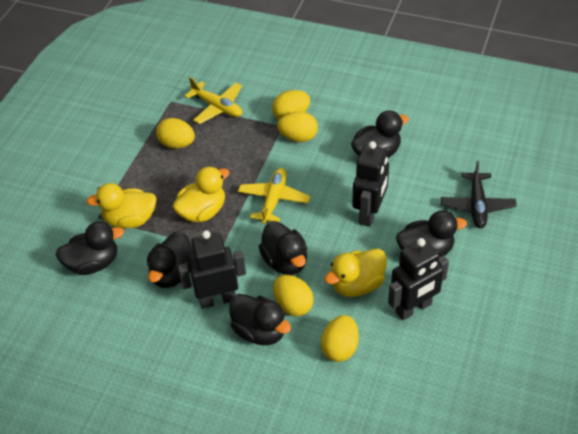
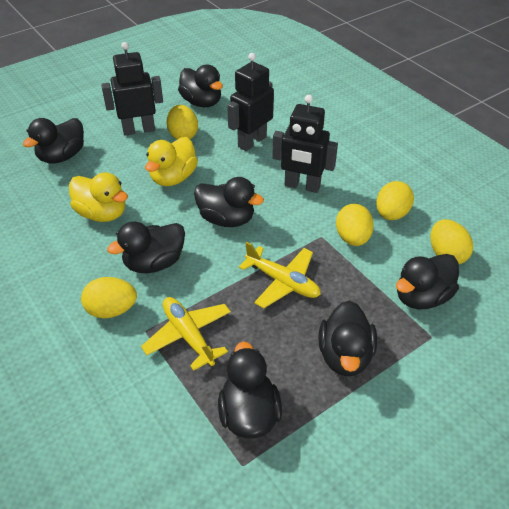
black duck: 6 -> 7
black plane: 1 -> 0
yellow duck: 3 -> 2

